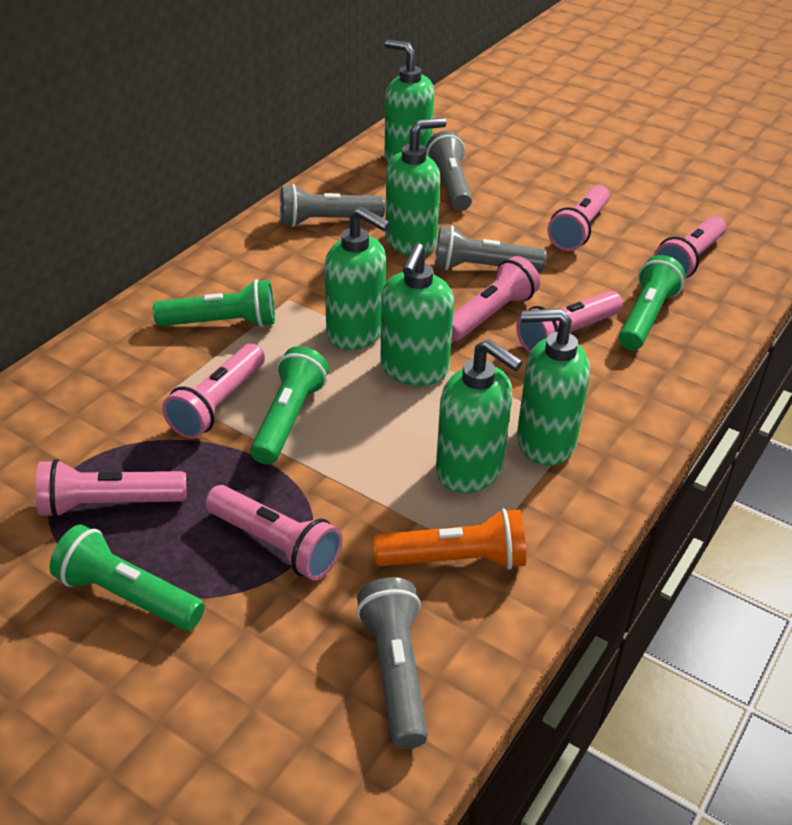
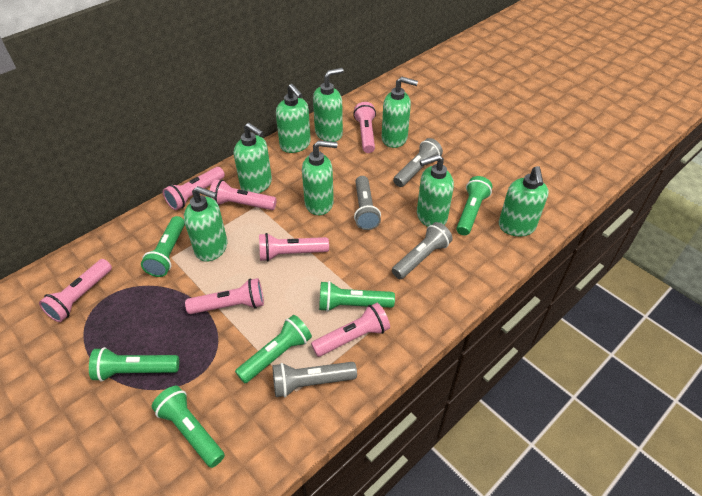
green flashlight: 4 -> 6
green soap dispenser: 6 -> 8
orange flashlight: 1 -> 0

